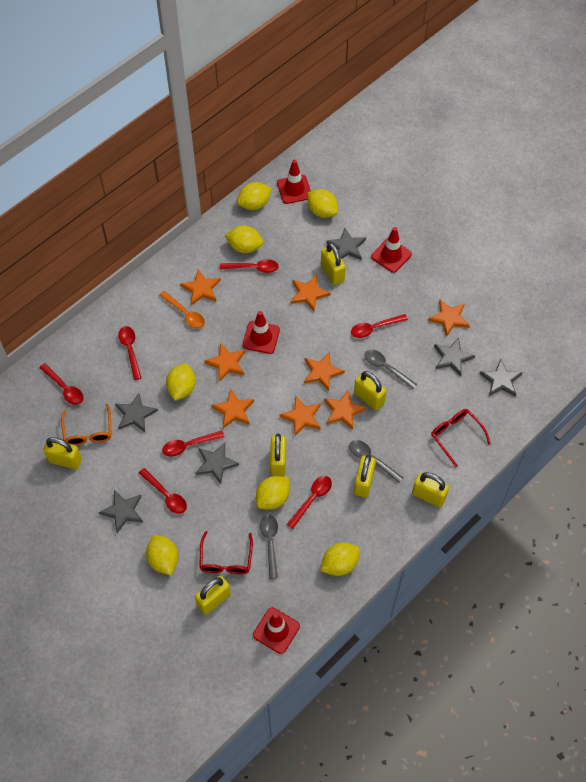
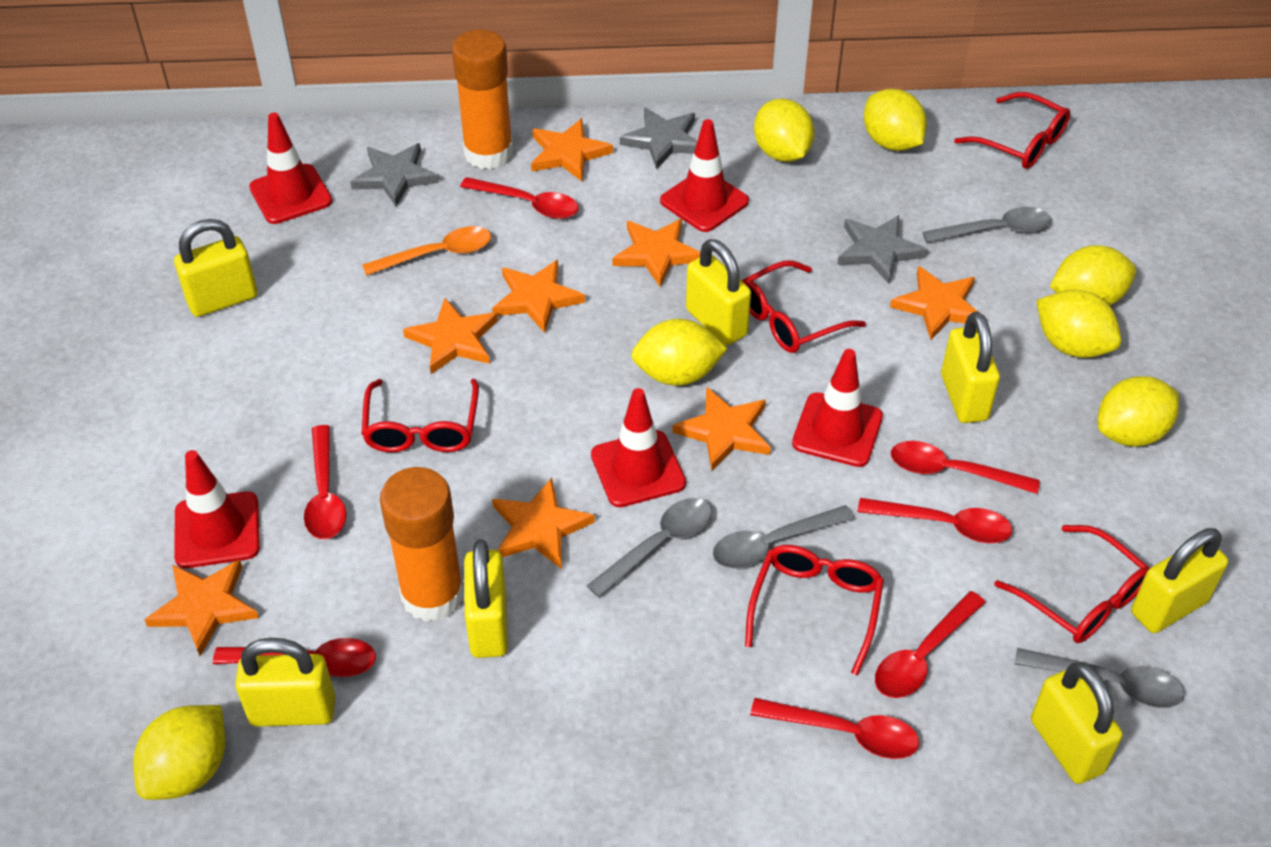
grey spoon: 3 -> 4
grey star: 6 -> 3
orange glasses: 1 -> 0
orange glue stick: 0 -> 2
red glasses: 2 -> 5
red traffic cone: 4 -> 5

